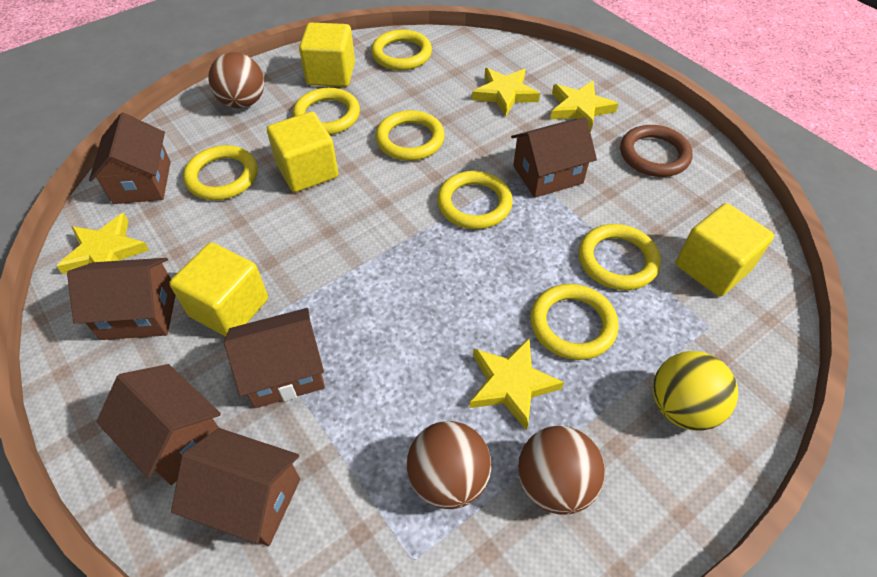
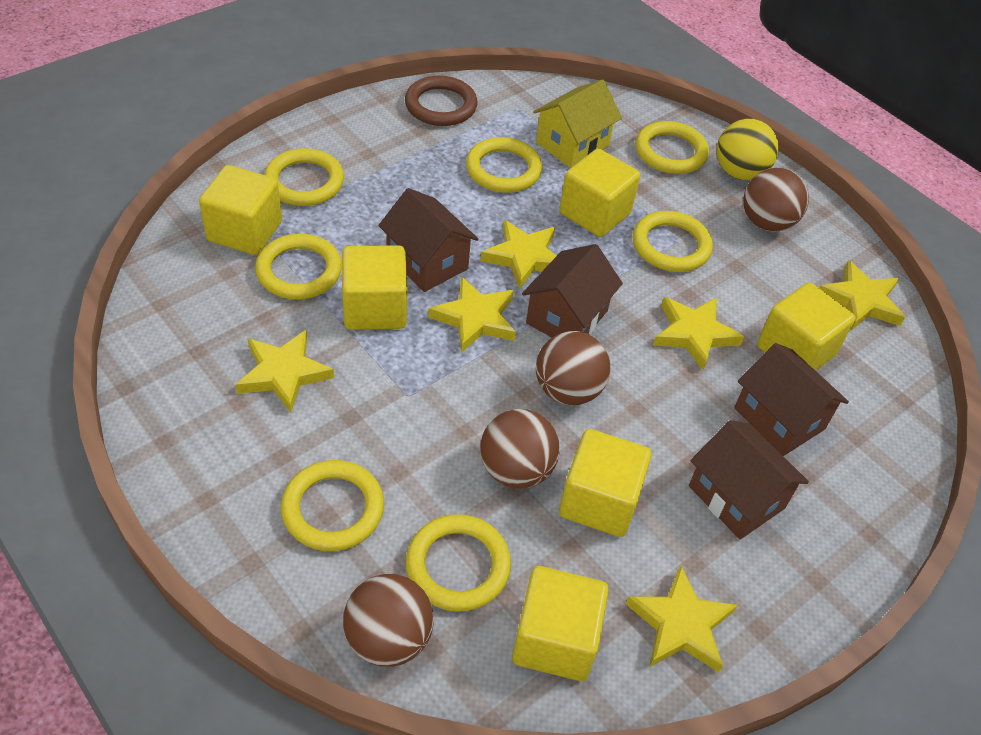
brown ball: 3 -> 4
brown house: 6 -> 4
yellow cube: 4 -> 6
yellow house: 0 -> 1
yellow star: 4 -> 6

